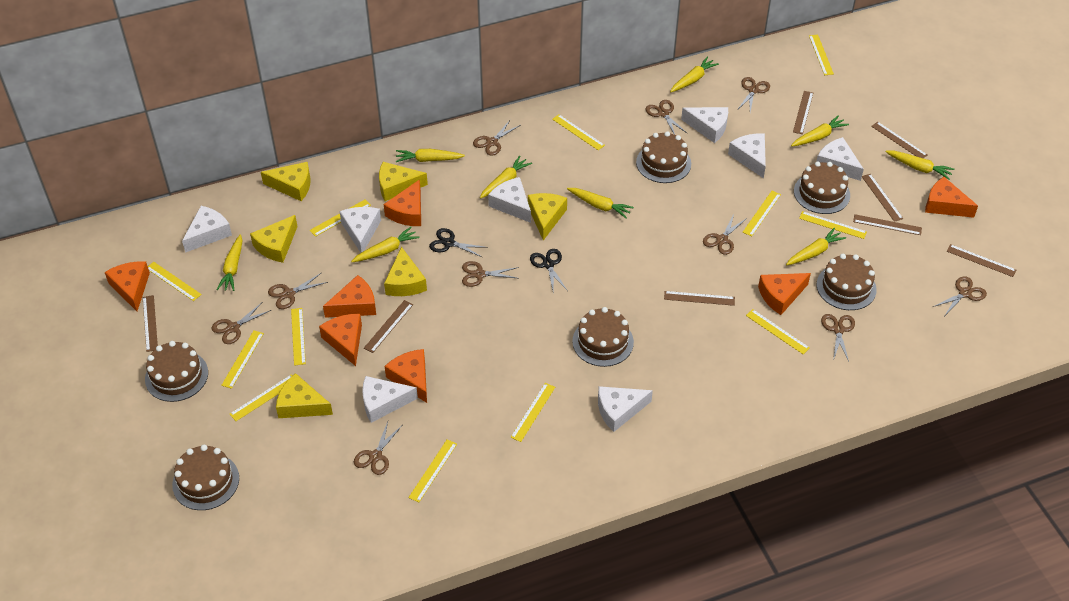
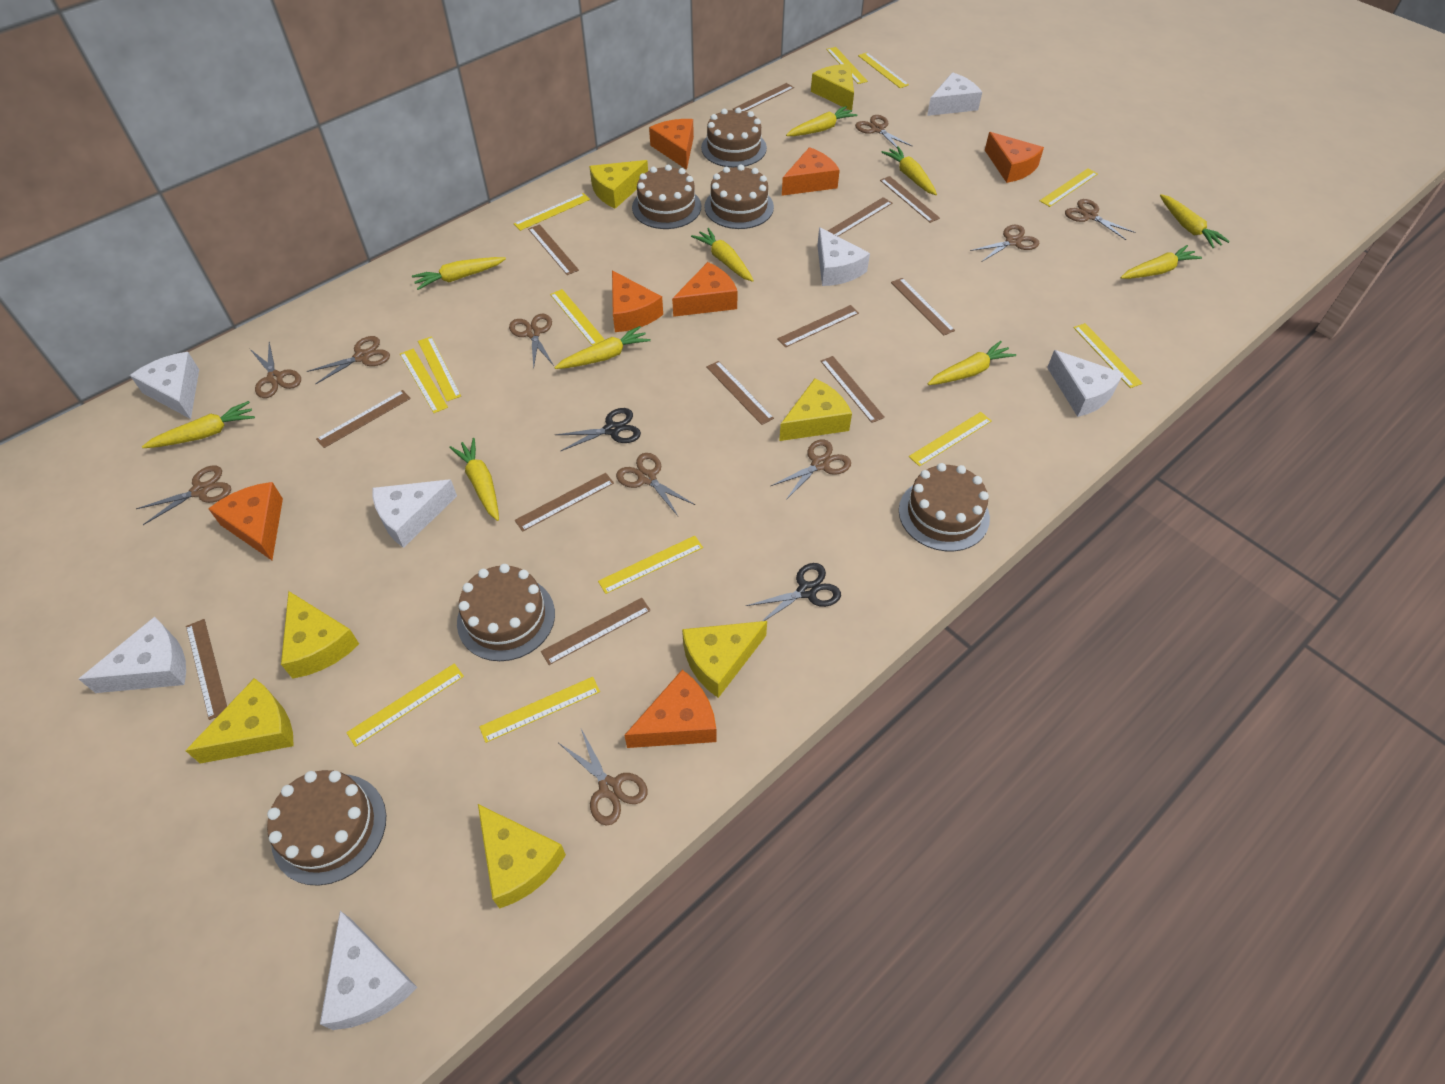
brown ruler: 8 -> 12
white cheese: 8 -> 7
yellow carrot: 9 -> 10
yellow cheese: 6 -> 7

